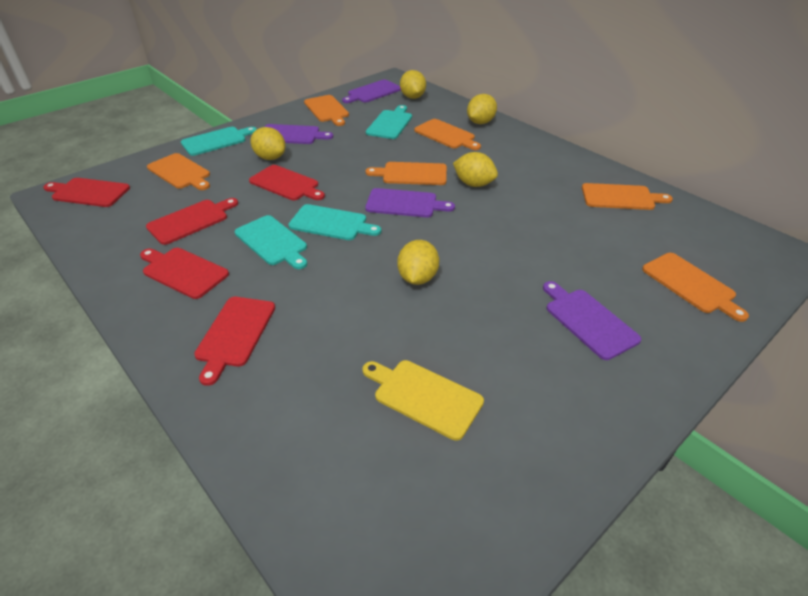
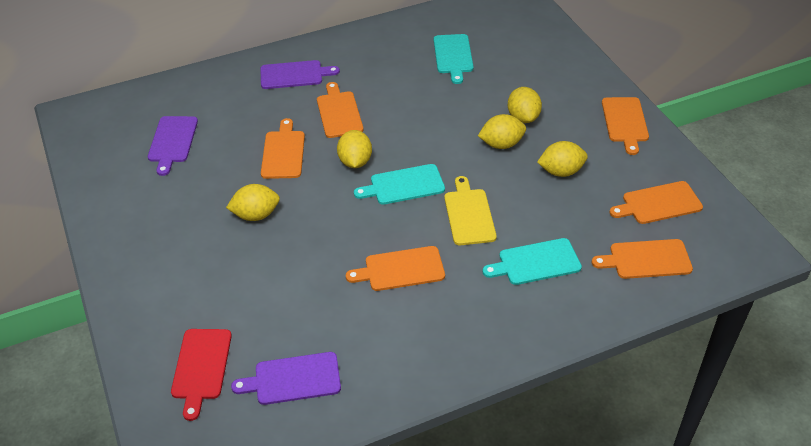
purple cutting board: 4 -> 3
red cutting board: 5 -> 1
turquoise cutting board: 4 -> 3

